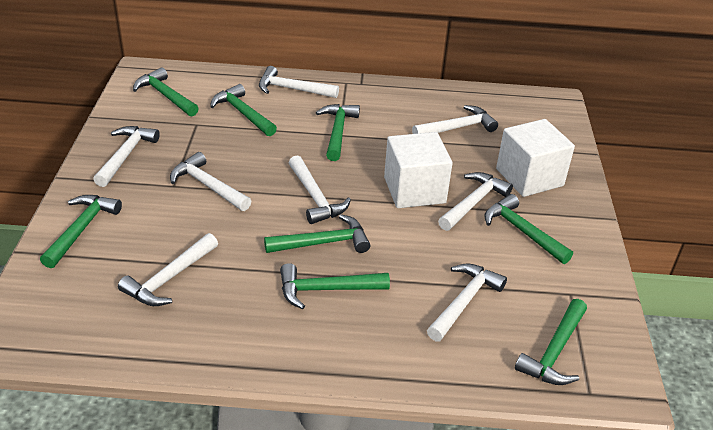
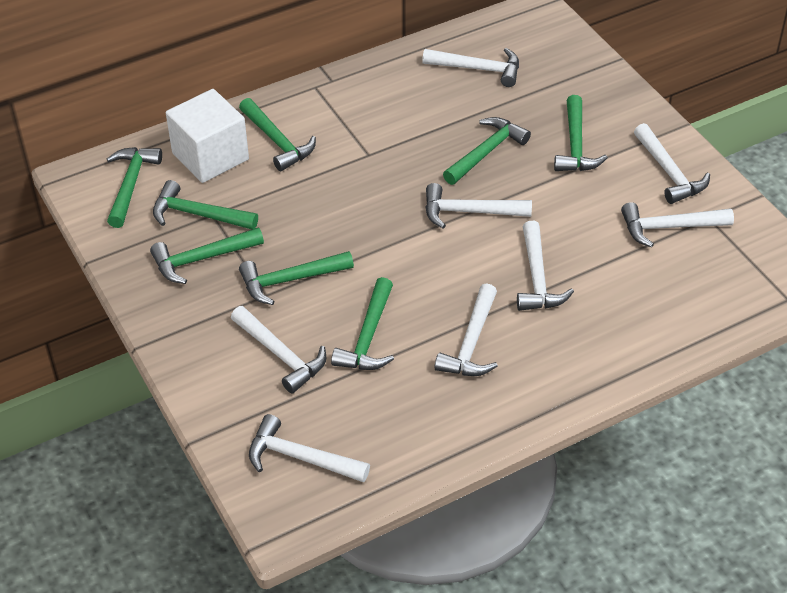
white cube: 2 -> 1

